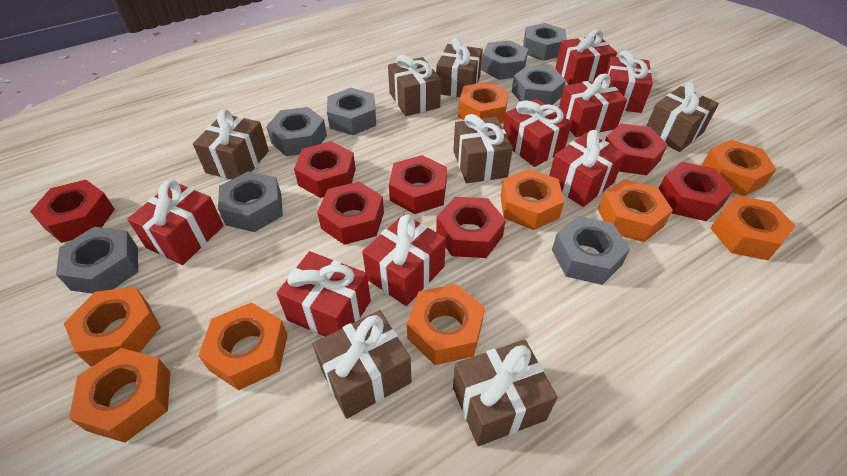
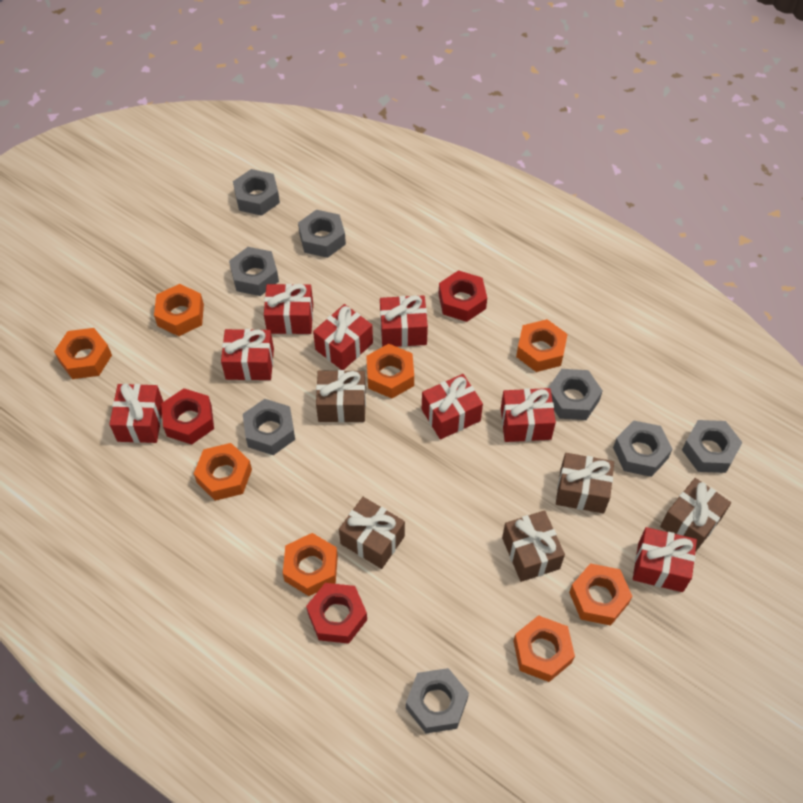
brown gift: 7 -> 5
orange nut: 9 -> 8
red nut: 7 -> 3

